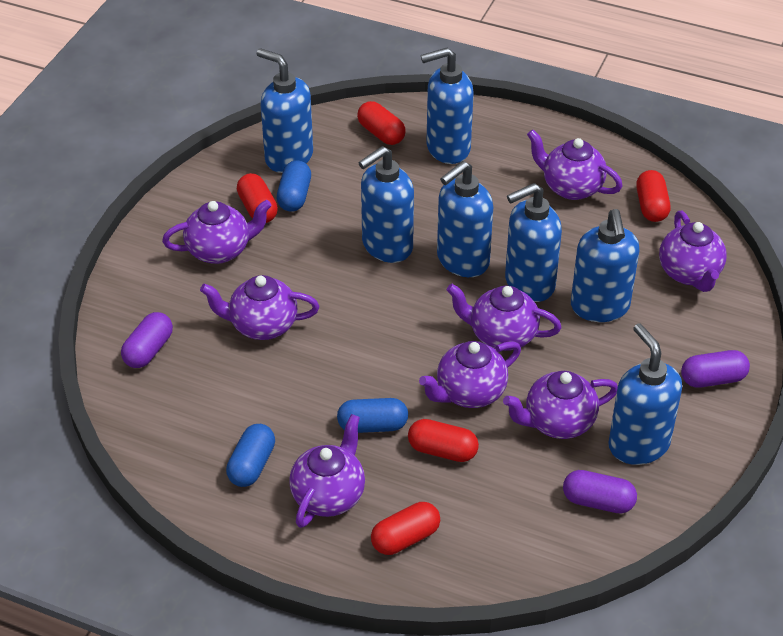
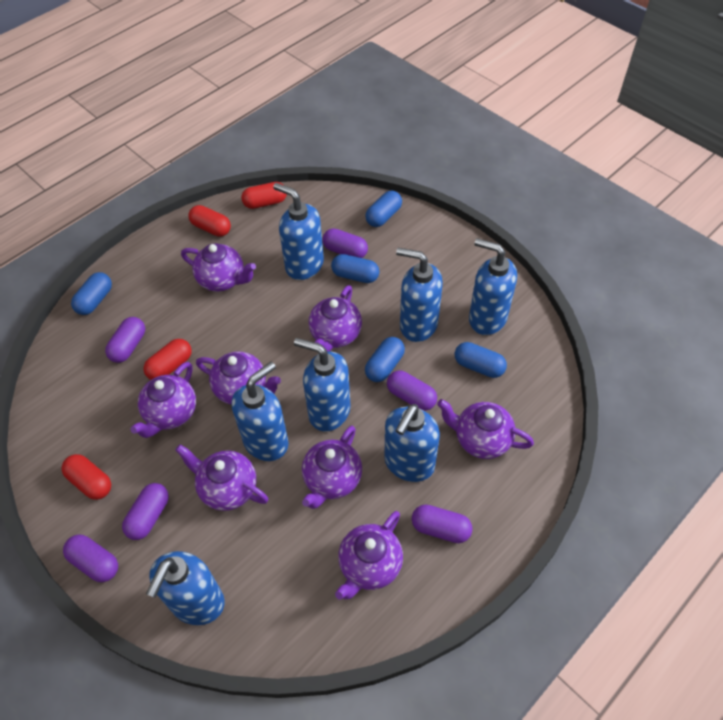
blue capsule: 3 -> 5
purple capsule: 3 -> 6
red capsule: 5 -> 4

